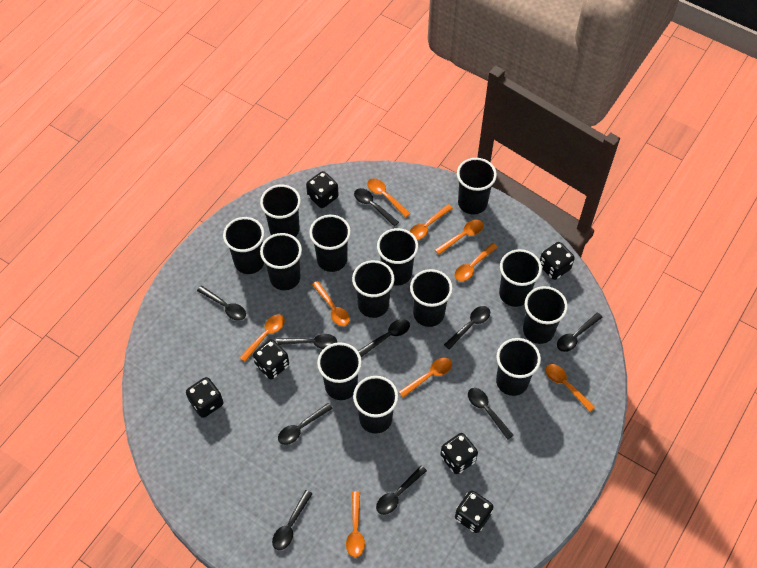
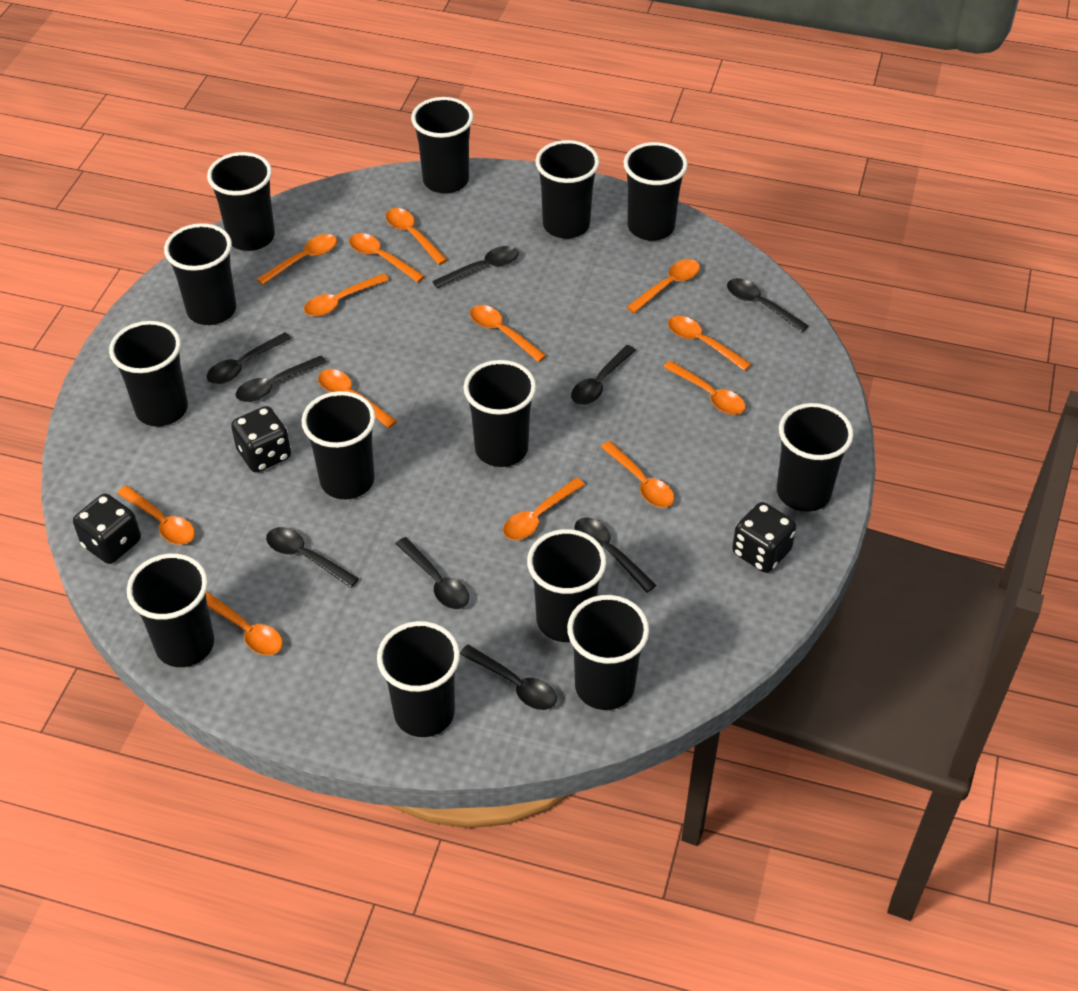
black dice: 6 -> 3
black spoon: 10 -> 9
orange spoon: 9 -> 13

